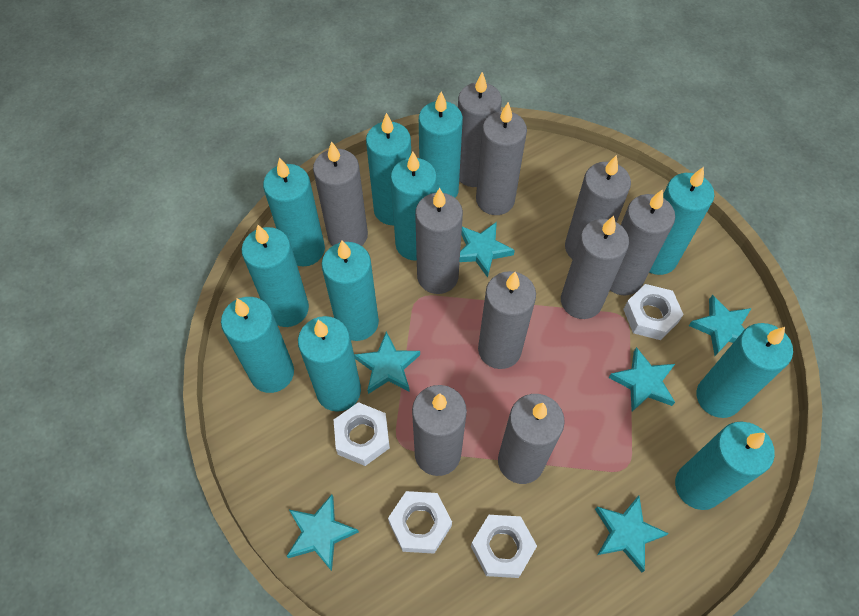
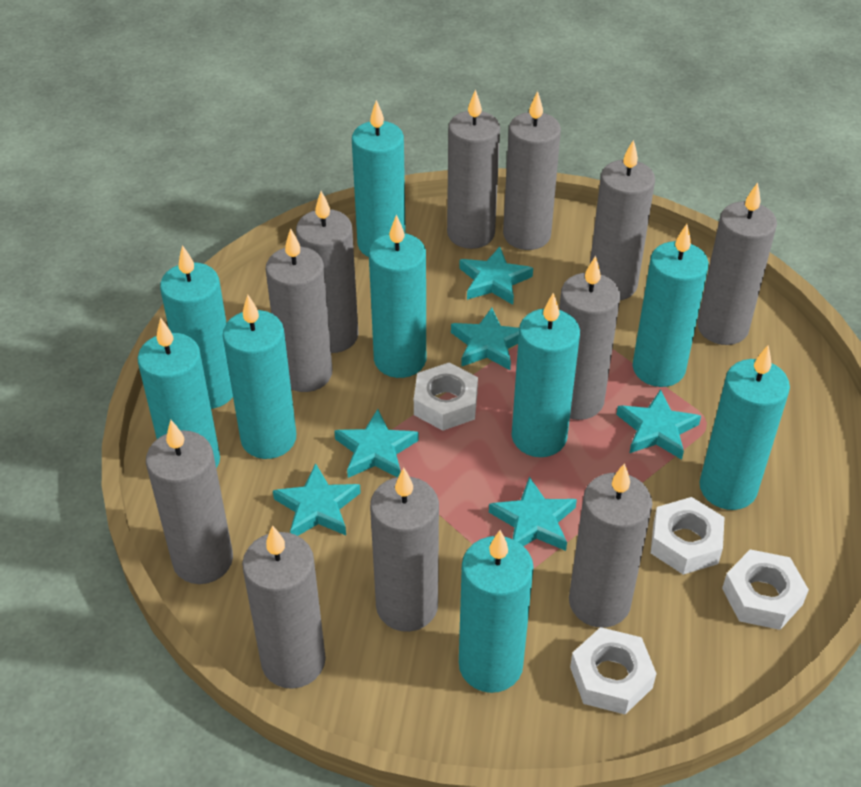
grey candle: 10 -> 11
turquoise candle: 11 -> 9

